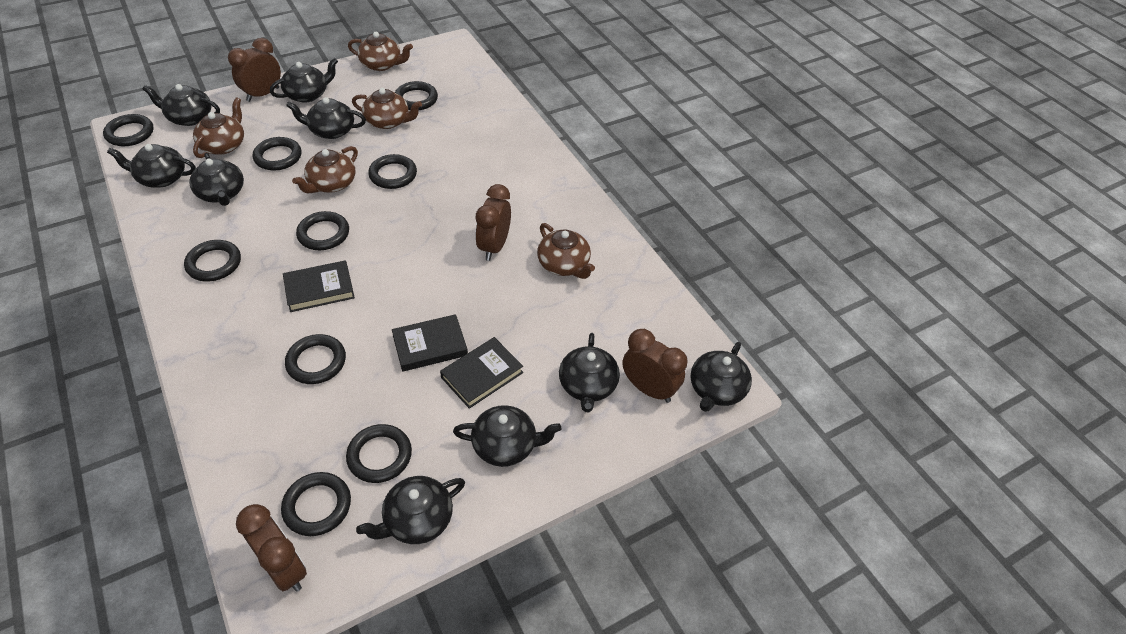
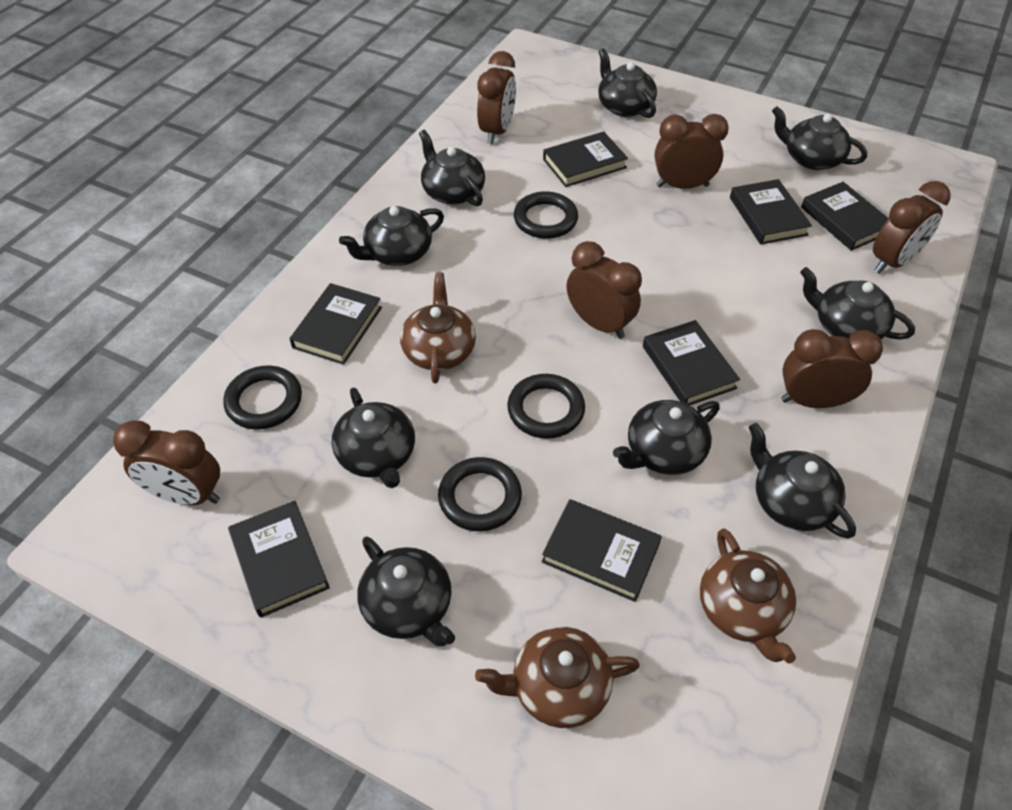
black book: 3 -> 7
black ring: 9 -> 4
brown clock: 4 -> 6
brown teapot: 5 -> 3

